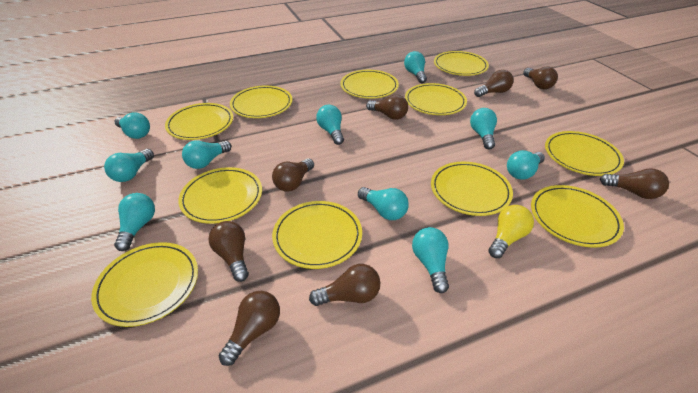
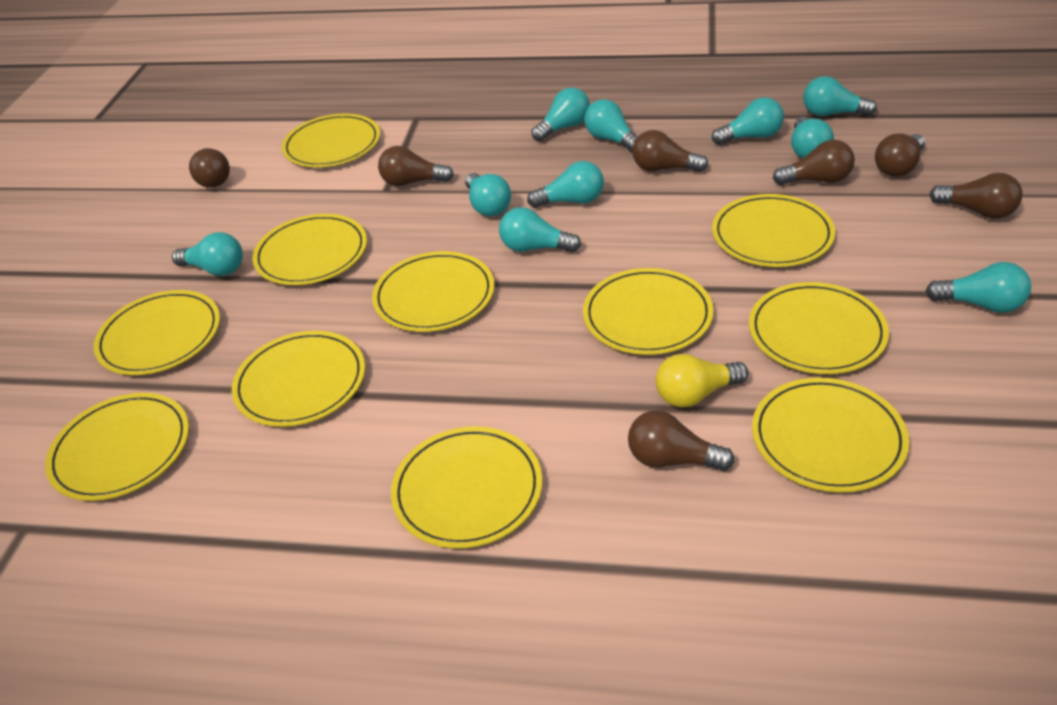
brown light bulb: 8 -> 7

